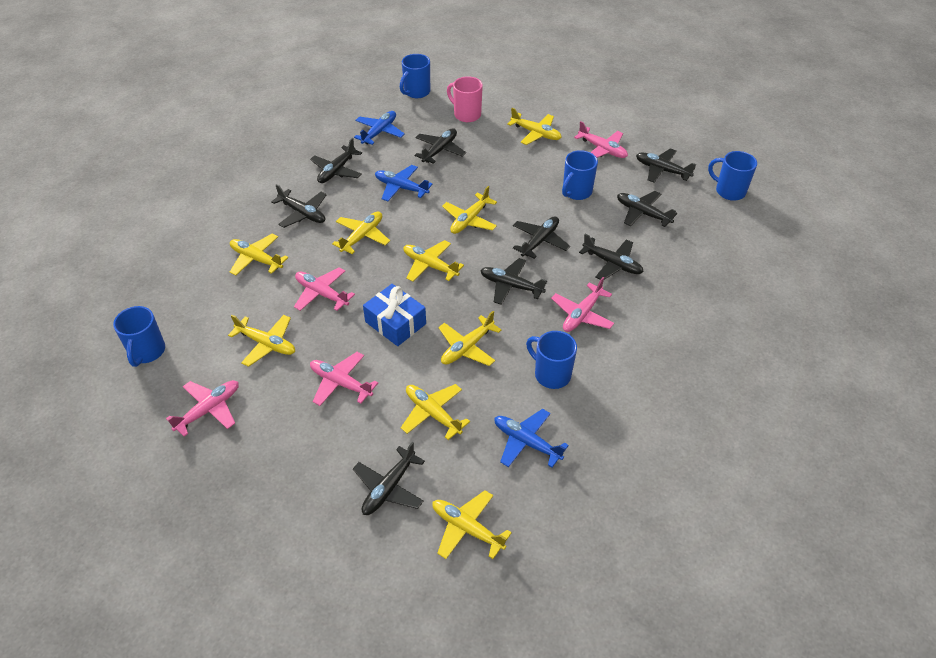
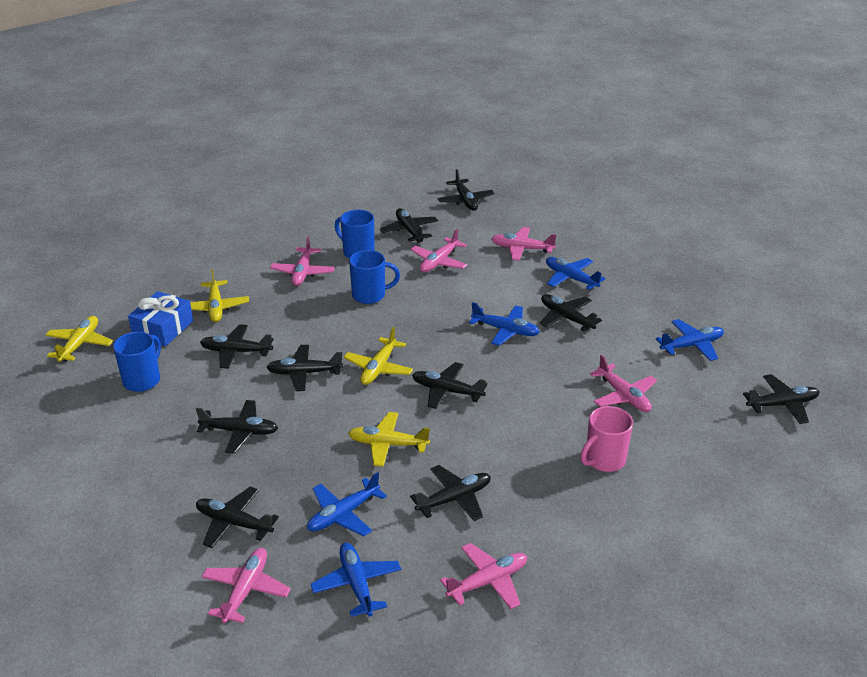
black plane: 9 -> 10
blue mug: 5 -> 3
blue plane: 3 -> 5
pink plane: 5 -> 6
yellow plane: 9 -> 4

